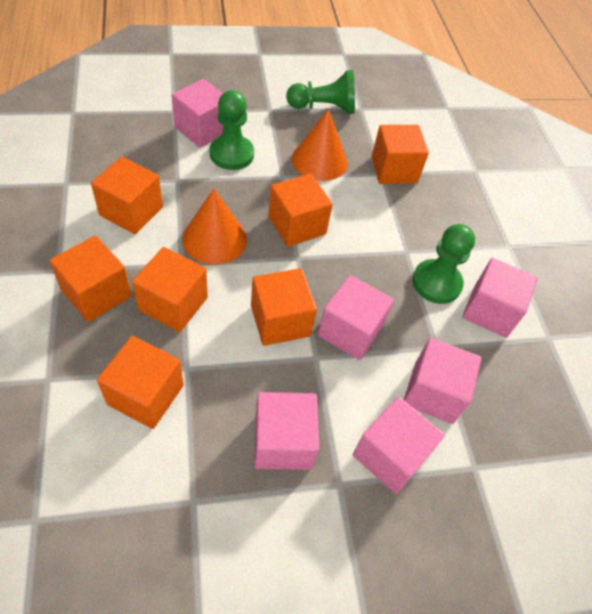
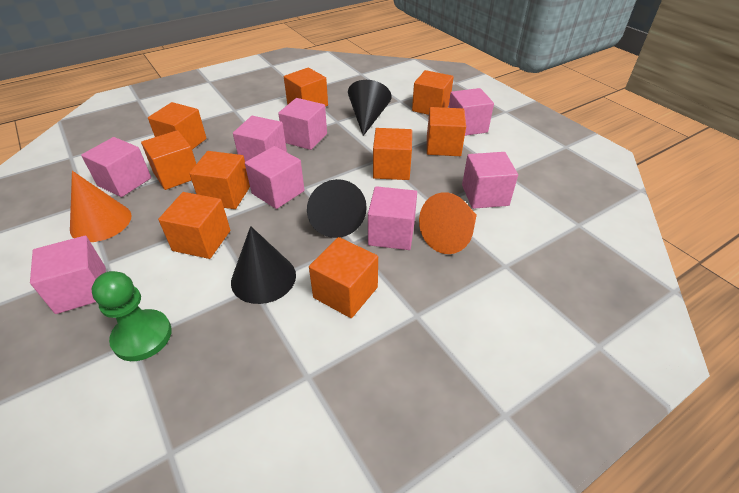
black cone: 0 -> 3
green pawn: 3 -> 1
orange cube: 7 -> 9
pink cube: 6 -> 8

